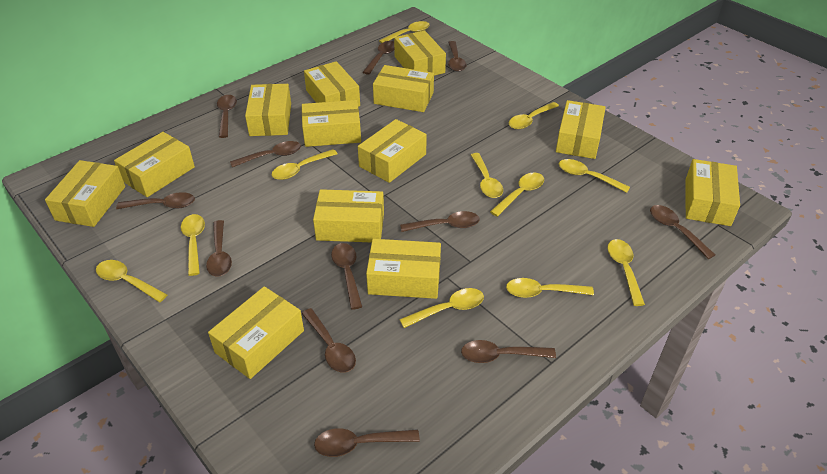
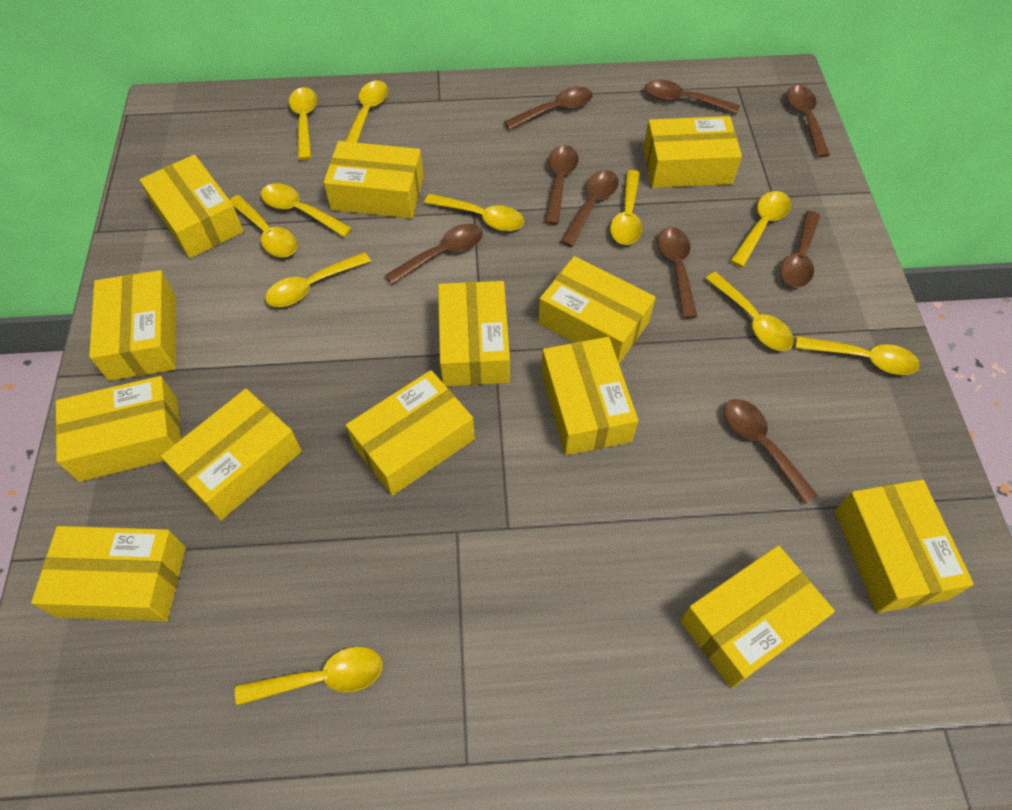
brown spoon: 12 -> 9

